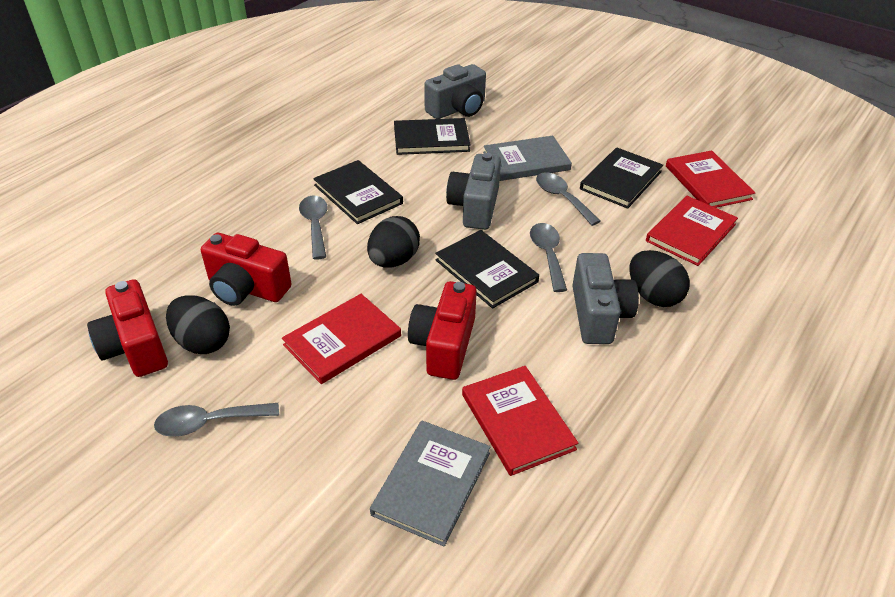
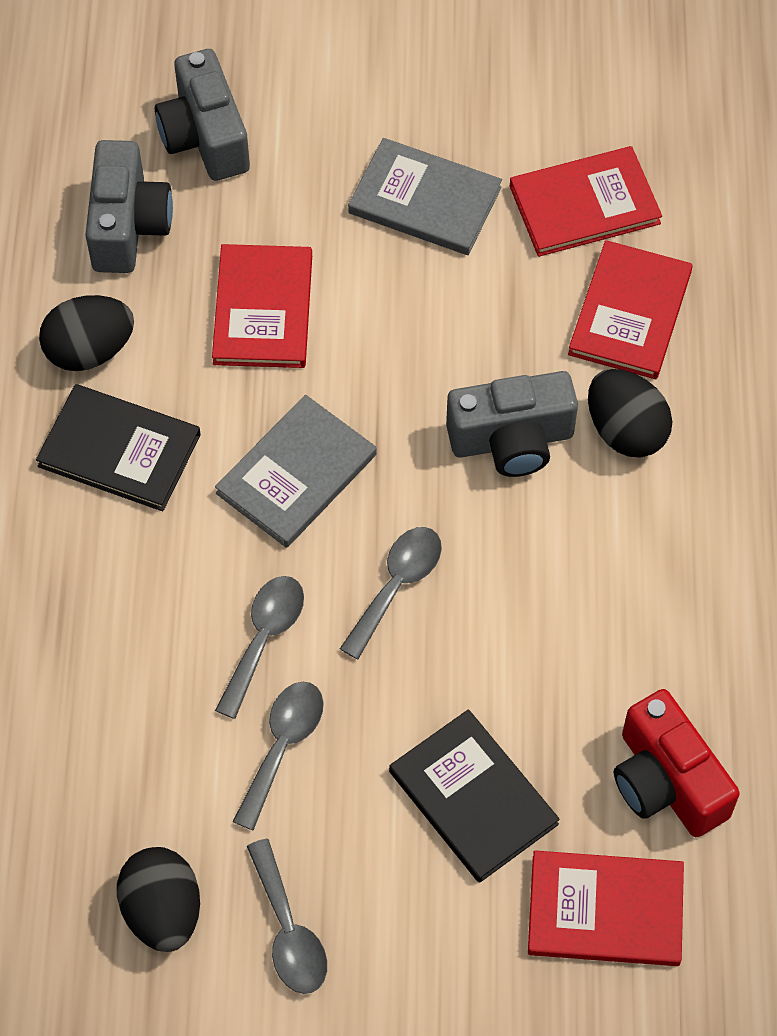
black book: 4 -> 2
red camera: 3 -> 1

